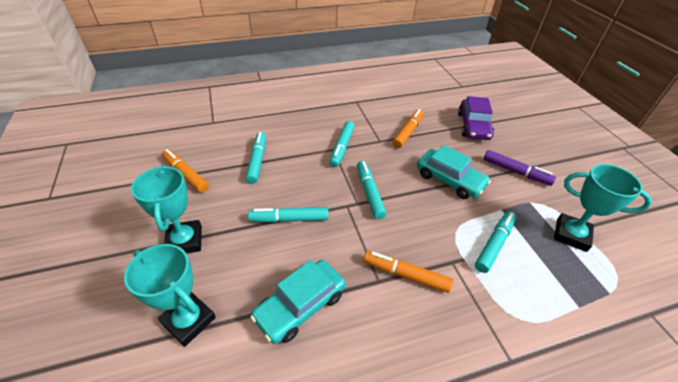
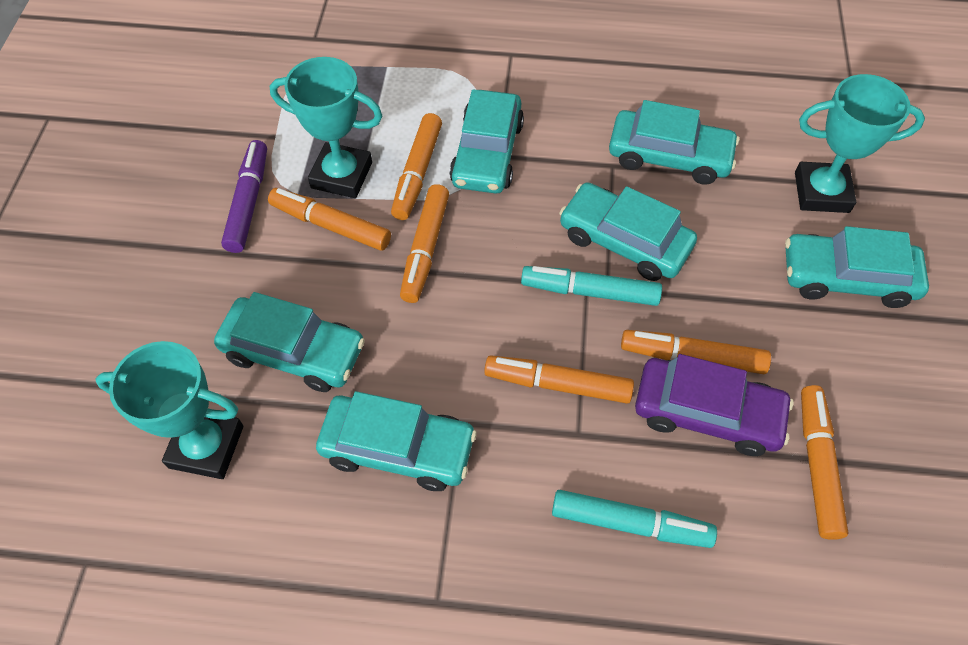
orange marker: 3 -> 6
turquoise car: 2 -> 6
turquoise marker: 5 -> 2

